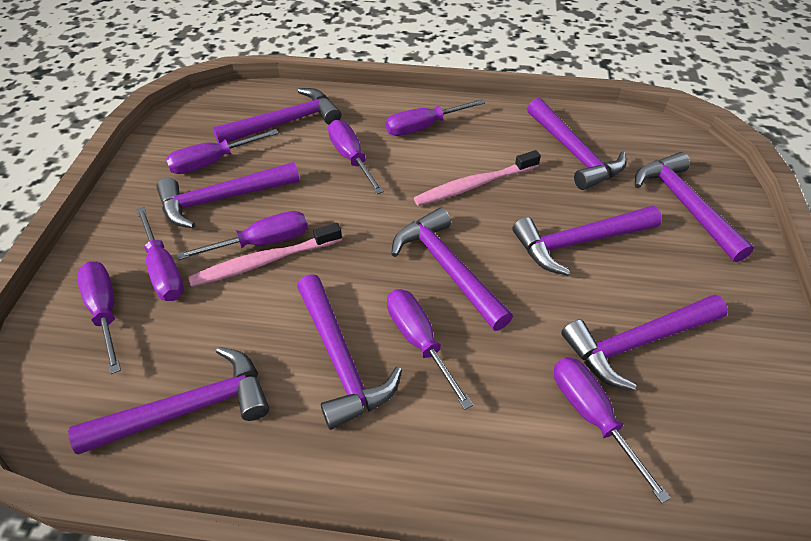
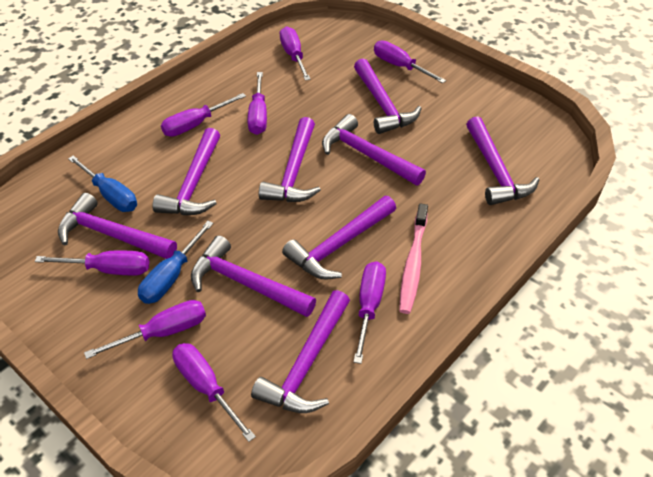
blue screwdriver: 0 -> 2
pink toothbrush: 2 -> 1

